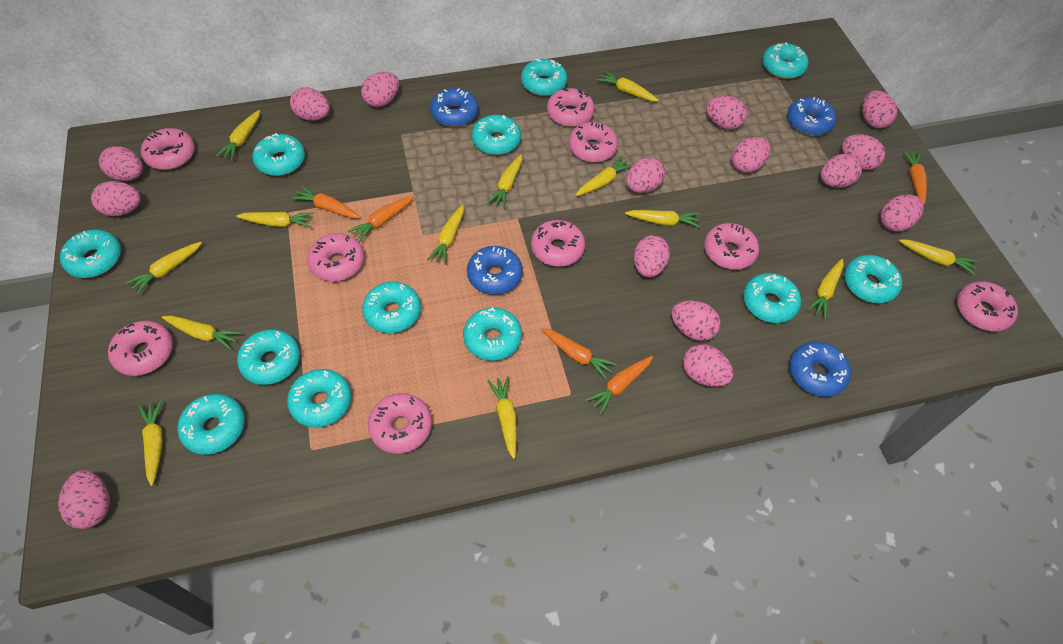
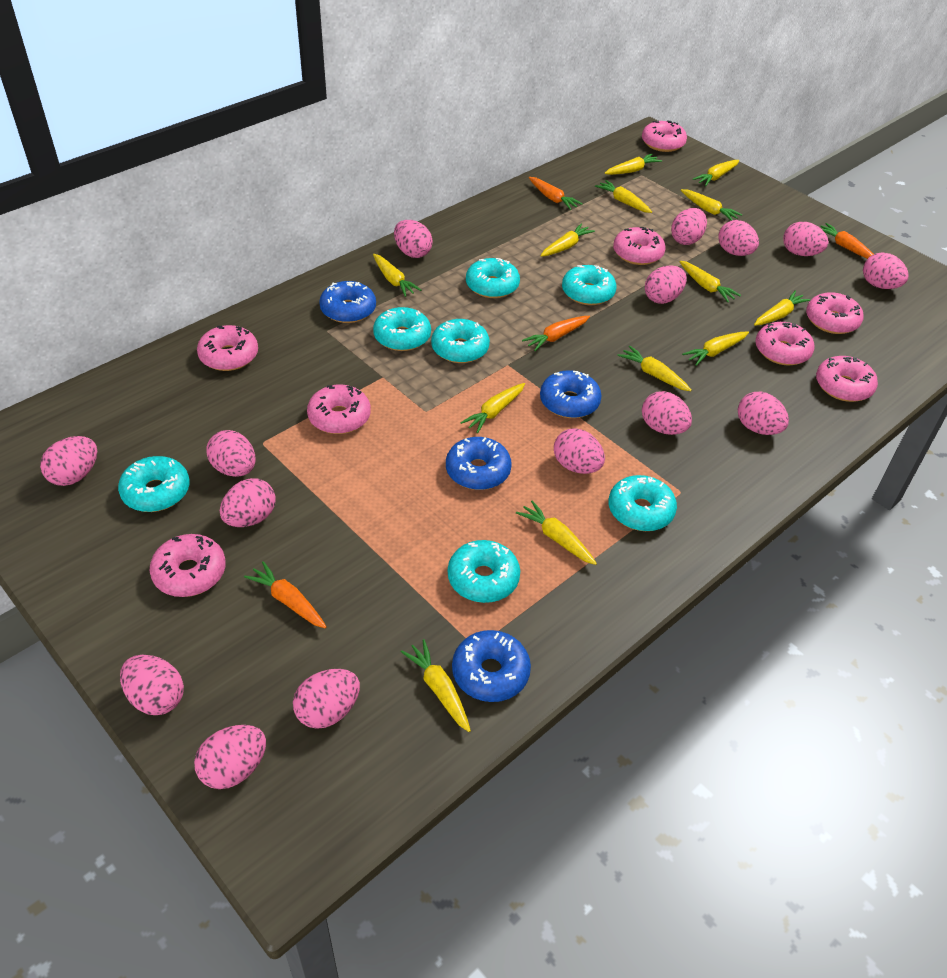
orange carrot: 5 -> 4
pink donut: 9 -> 8
turquoise donut: 12 -> 7

